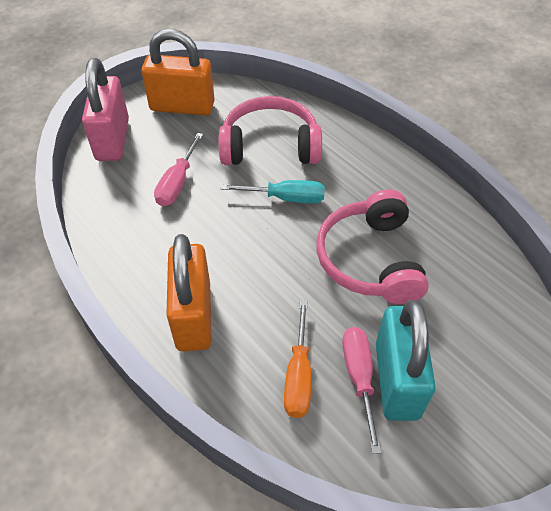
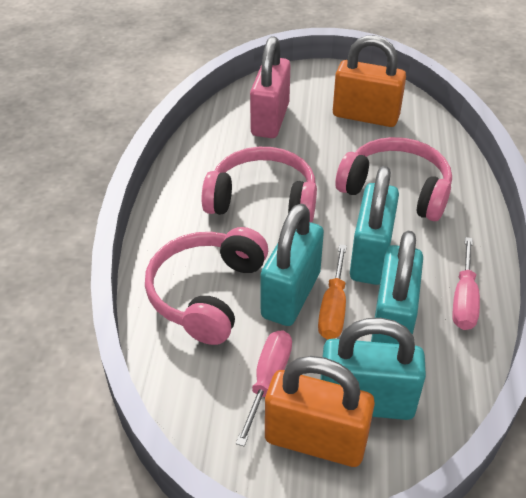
pink headphones: 2 -> 3
turquoise padlock: 1 -> 4
turquoise screwdriver: 1 -> 0

